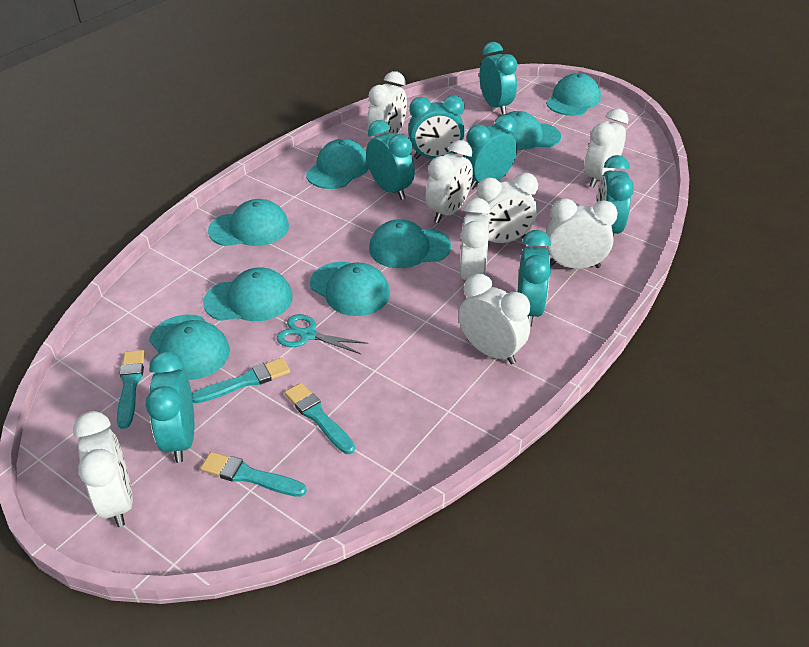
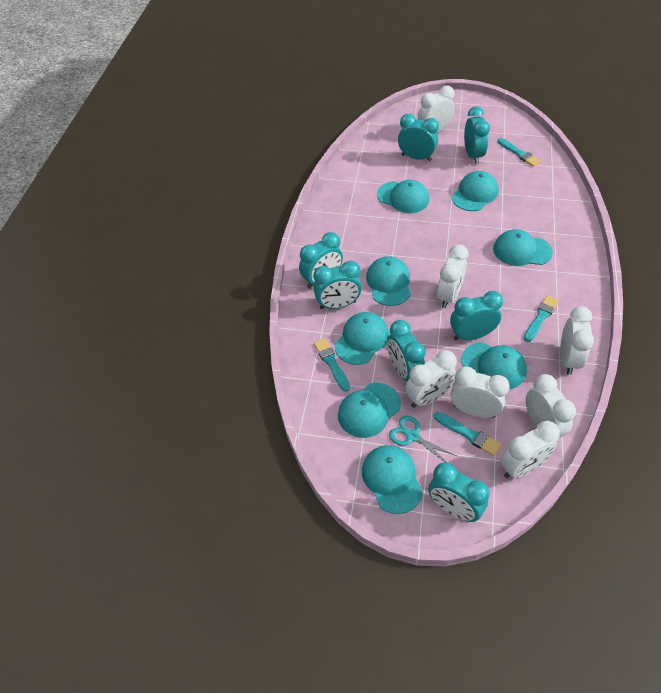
white clock: 8 -> 7

